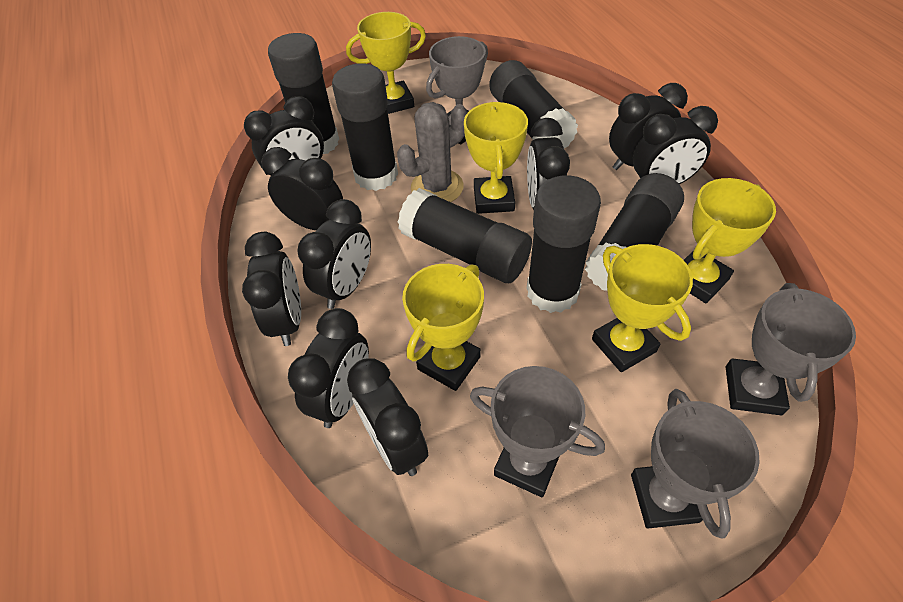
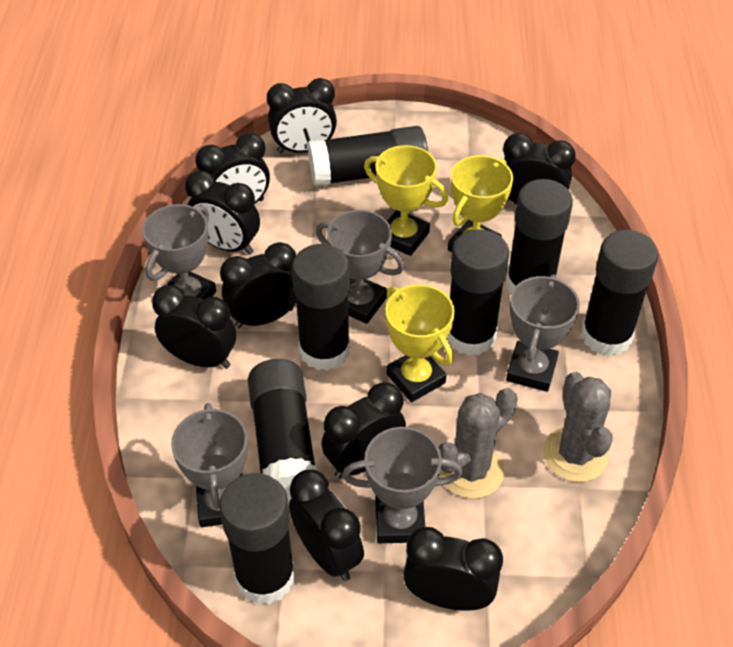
black glue stick: 6 -> 7
grey cactus: 1 -> 2
grey trophy: 4 -> 5
yellow trophy: 5 -> 3

